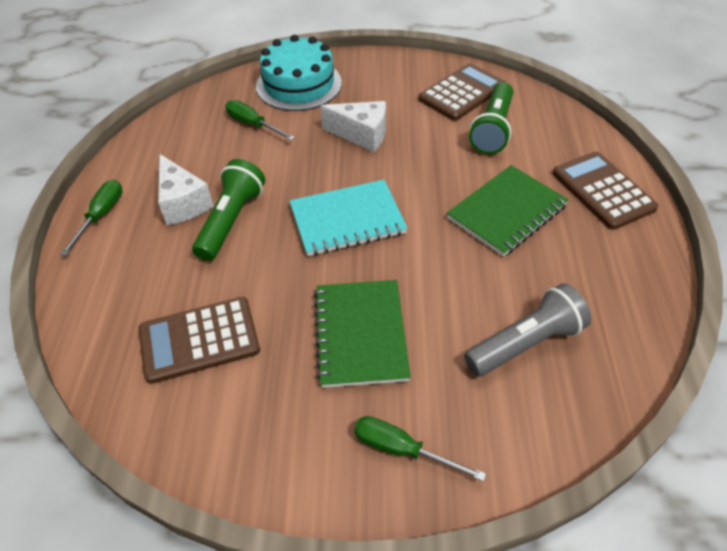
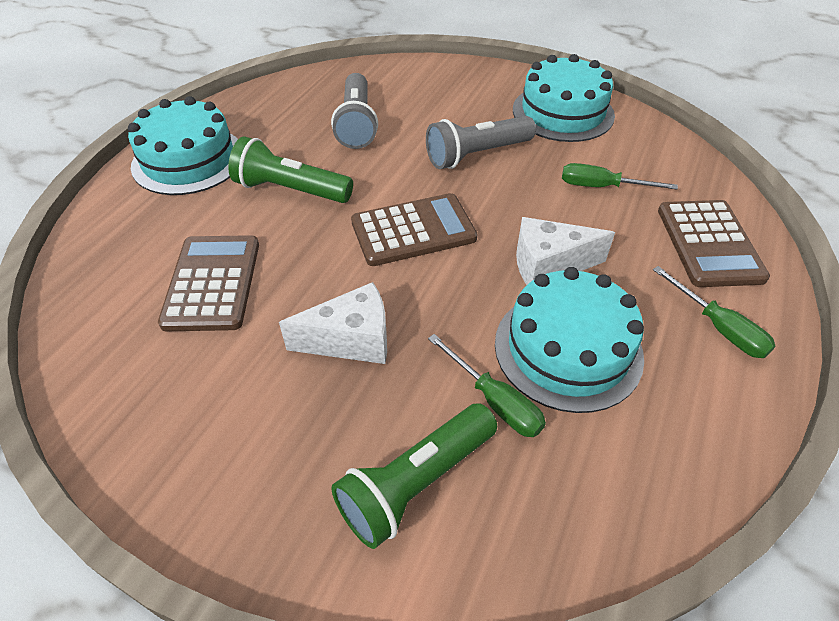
green notebook: 2 -> 0
grey flashlight: 1 -> 2
turquoise cake: 1 -> 3
turquoise notebook: 1 -> 0

